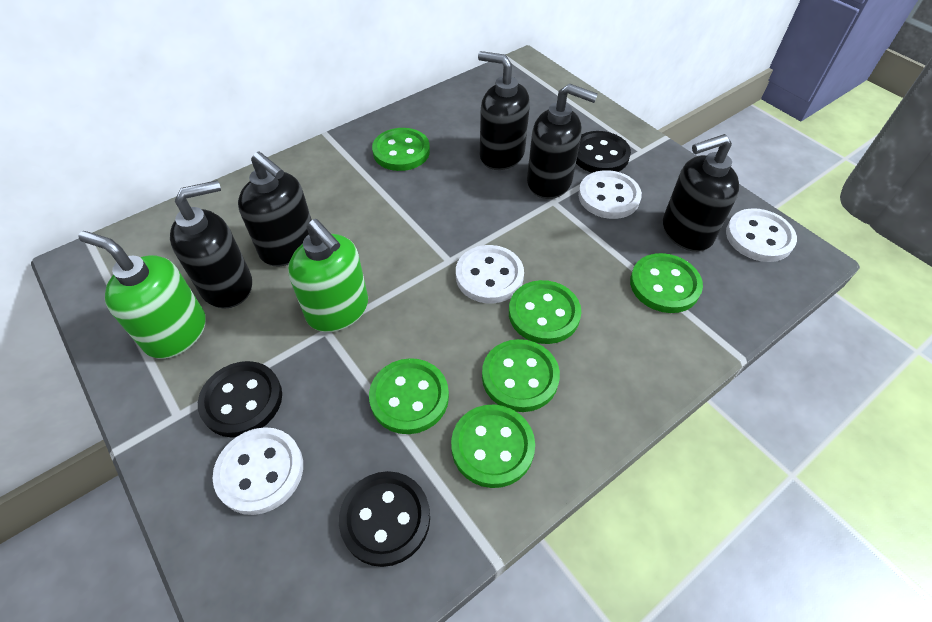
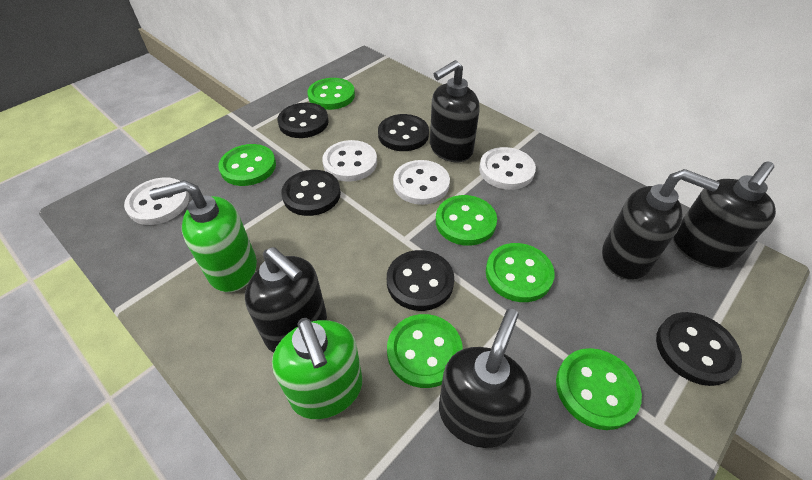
black button: 3 -> 5

